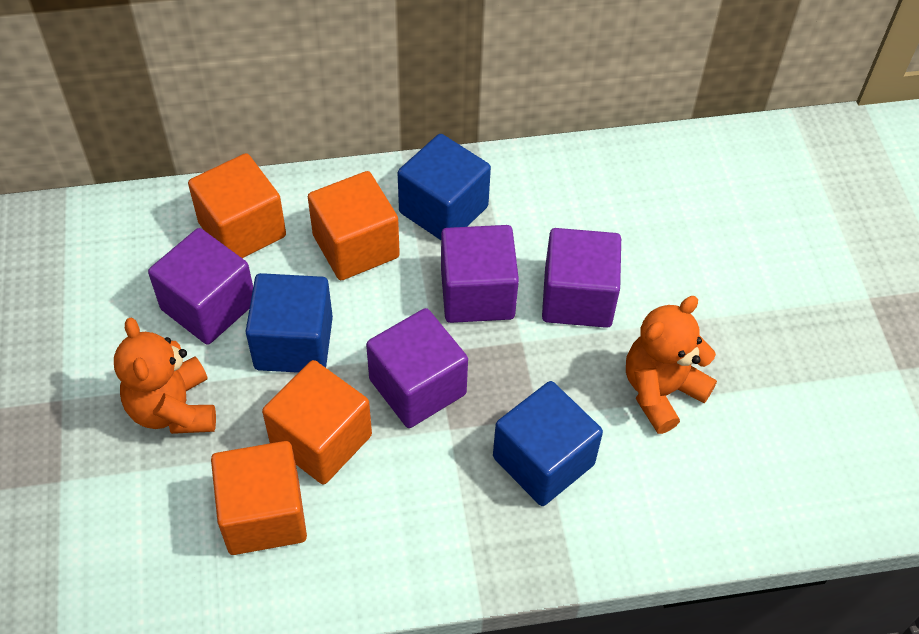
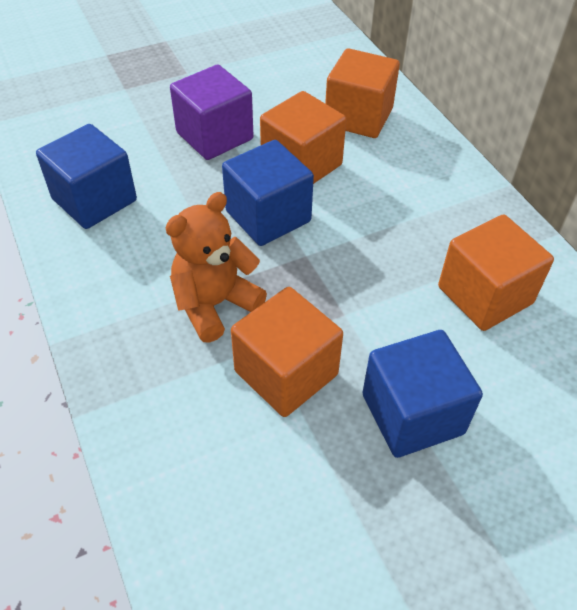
orange teddy bear: 2 -> 1
purple cube: 4 -> 1

